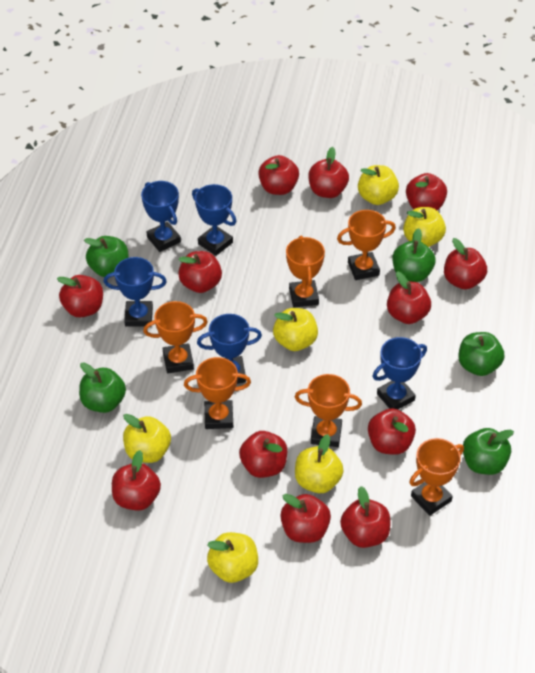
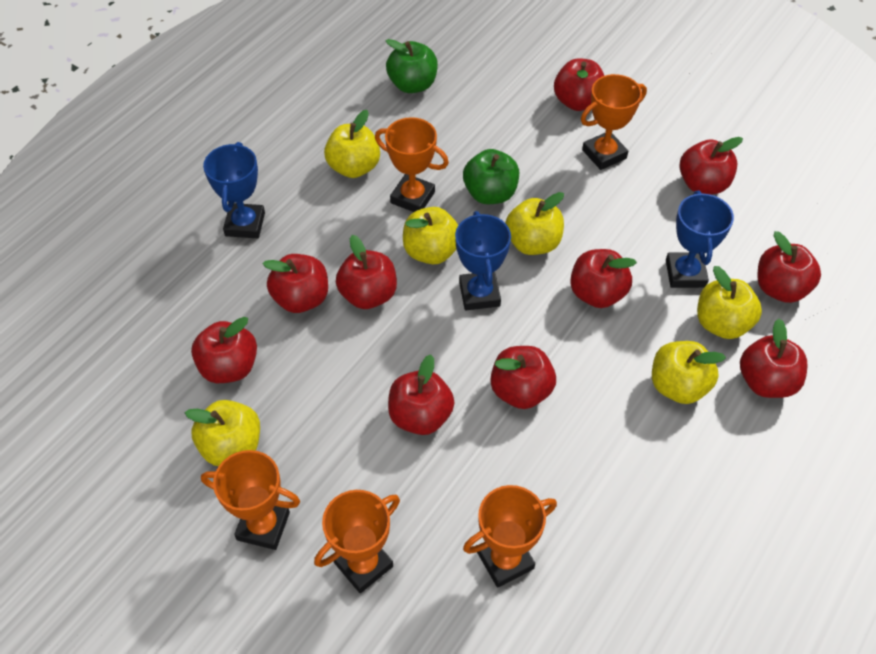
blue trophy: 5 -> 3
green apple: 5 -> 2
orange trophy: 6 -> 5
red apple: 12 -> 10

